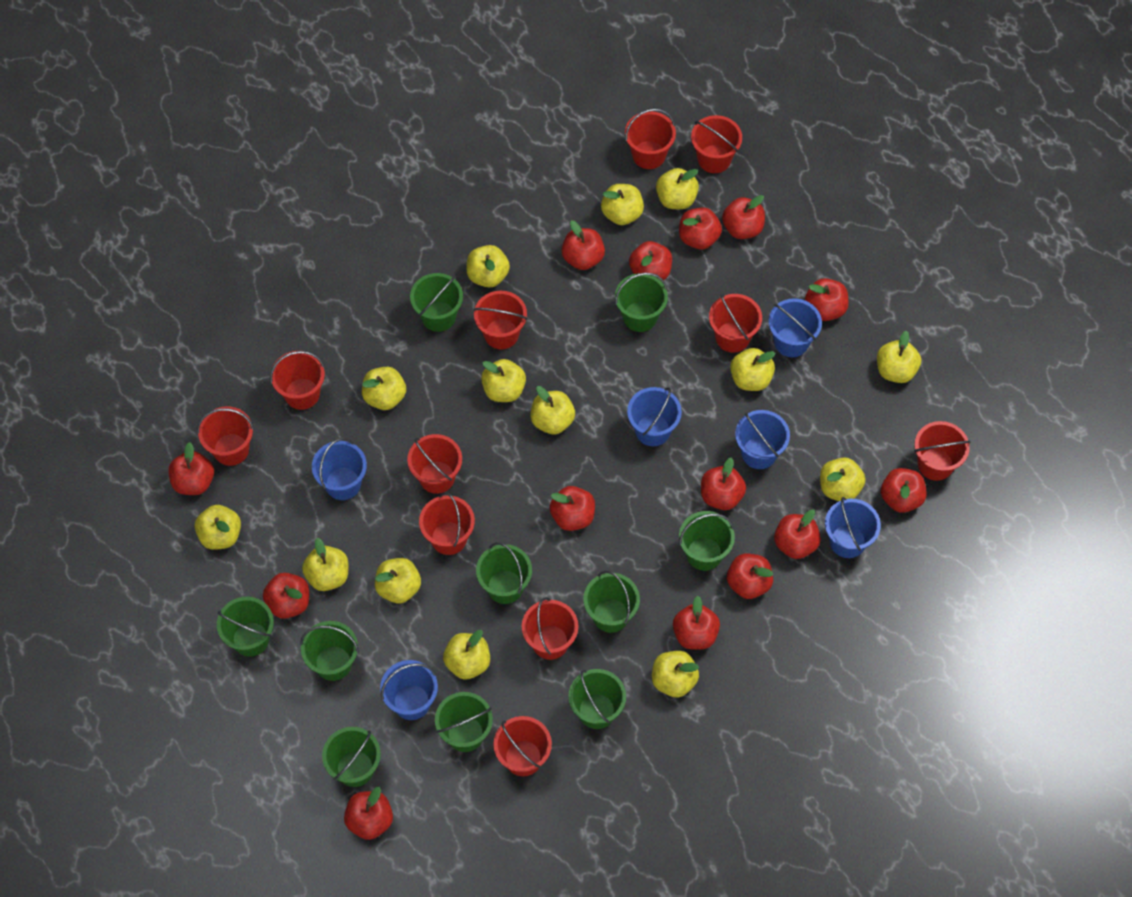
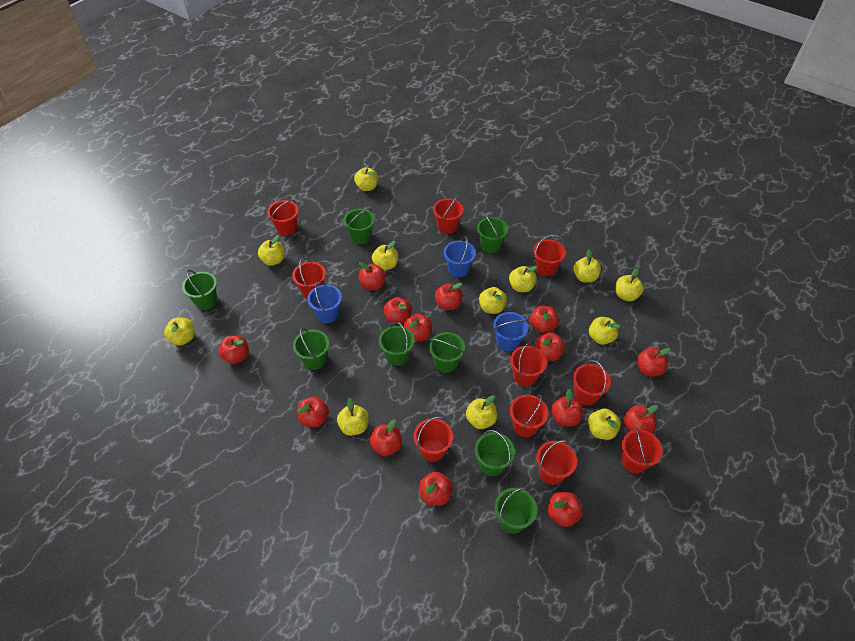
blue bucket: 6 -> 3
green bucket: 10 -> 8
red bucket: 11 -> 10
yellow apple: 14 -> 12

